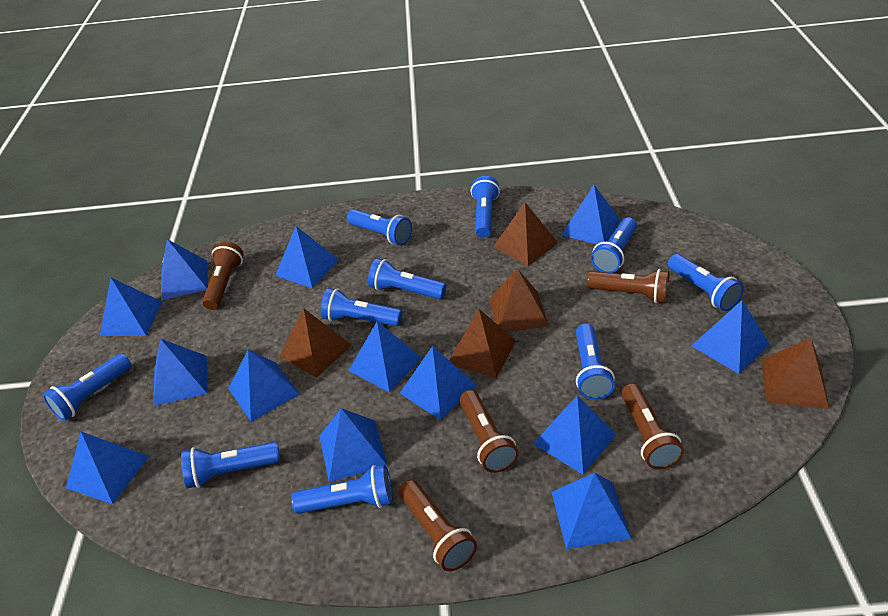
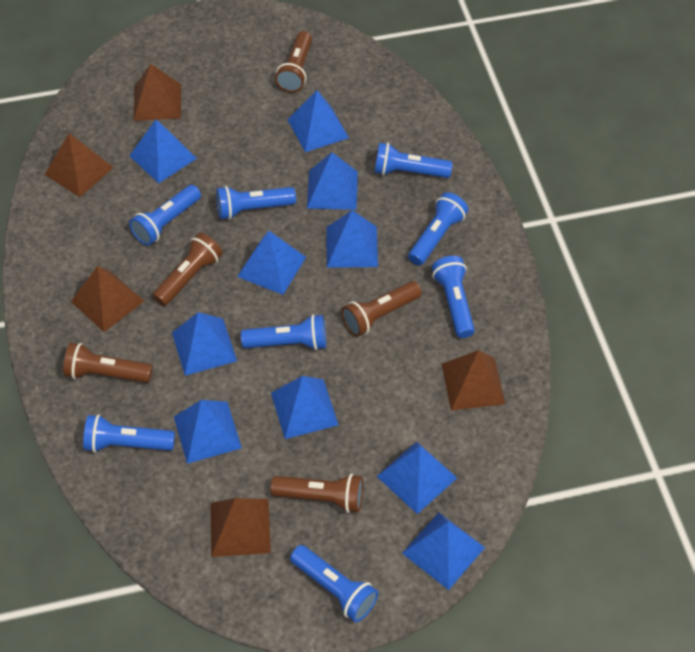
blue flashlight: 10 -> 8
blue pyramid: 13 -> 10

